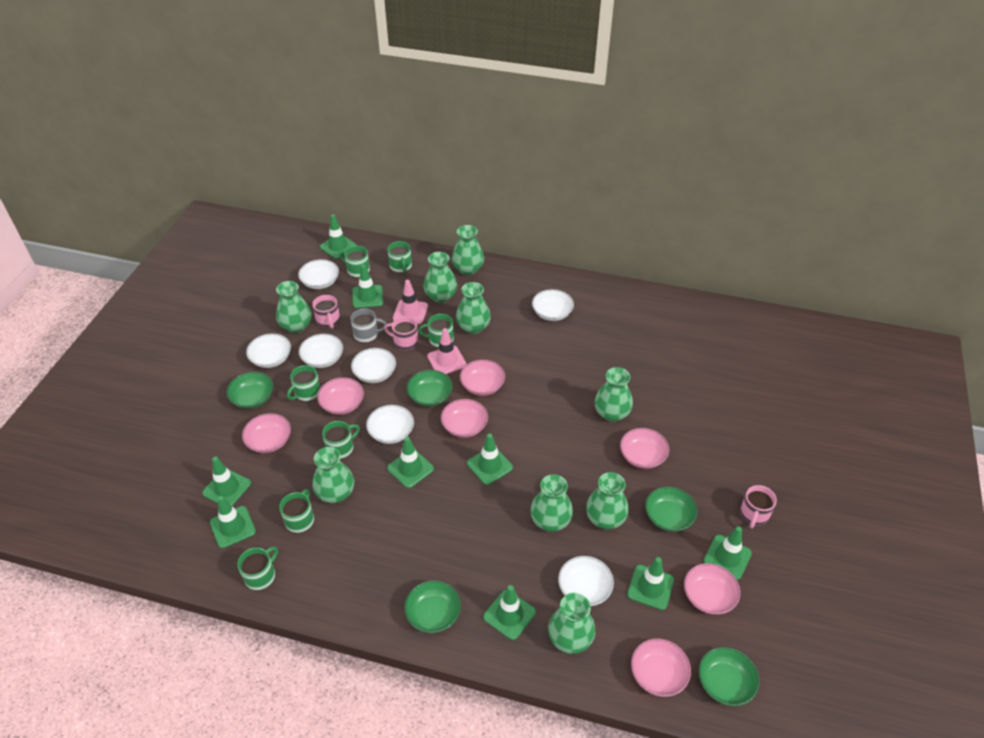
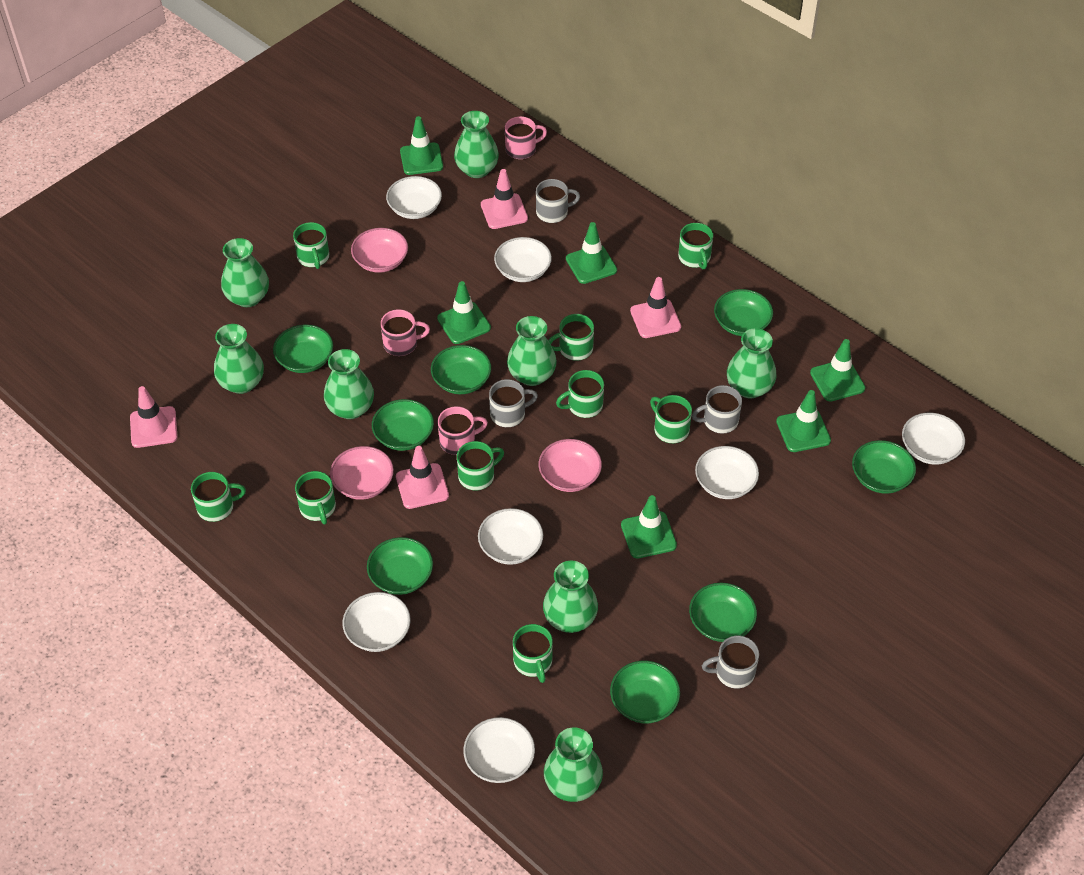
green bowl: 5 -> 8
green mug: 7 -> 9
green traffic cone: 9 -> 6
green vase: 9 -> 8
grey mug: 1 -> 4
pink bowl: 7 -> 3
pink traffic cone: 2 -> 4

